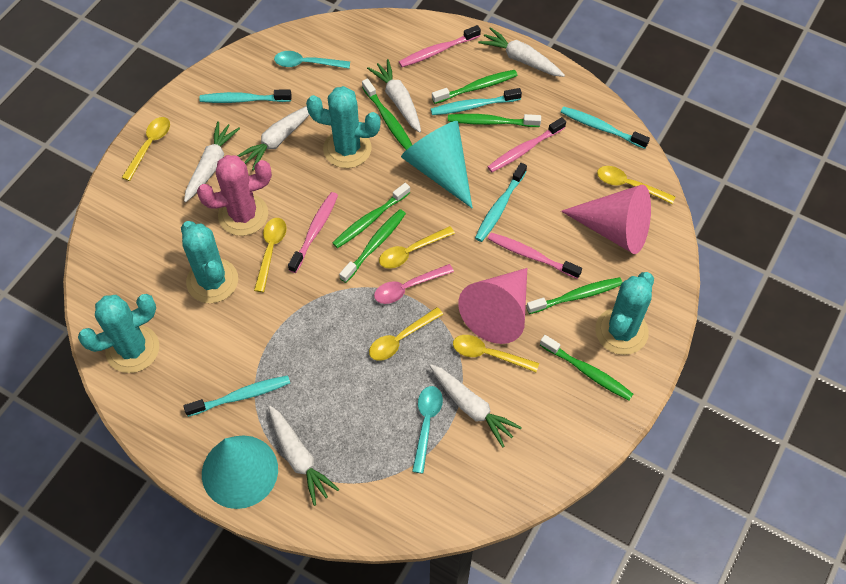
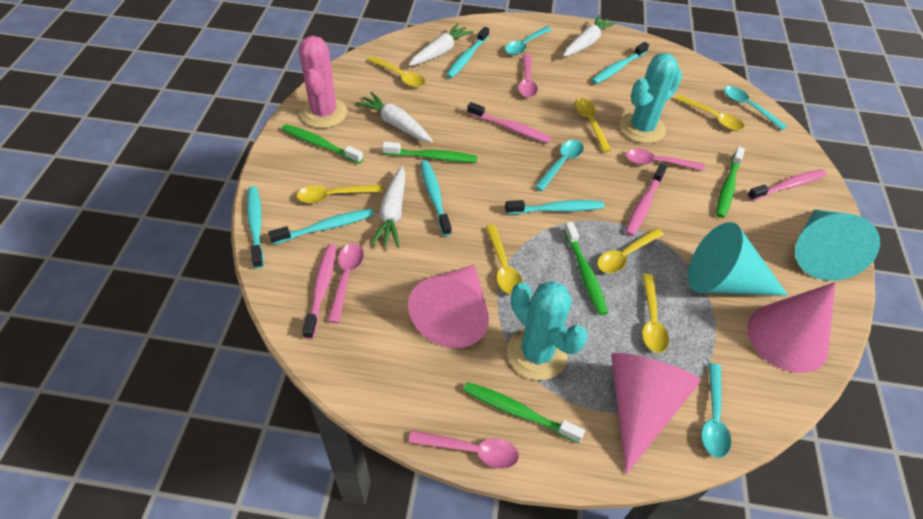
green toothbrush: 7 -> 5
pink cone: 2 -> 3
pink spoon: 1 -> 4
turquoise cactus: 4 -> 2
turquoise spoon: 2 -> 4
turquoise toothbrush: 5 -> 6
white carrot: 6 -> 4
yellow spoon: 6 -> 7

